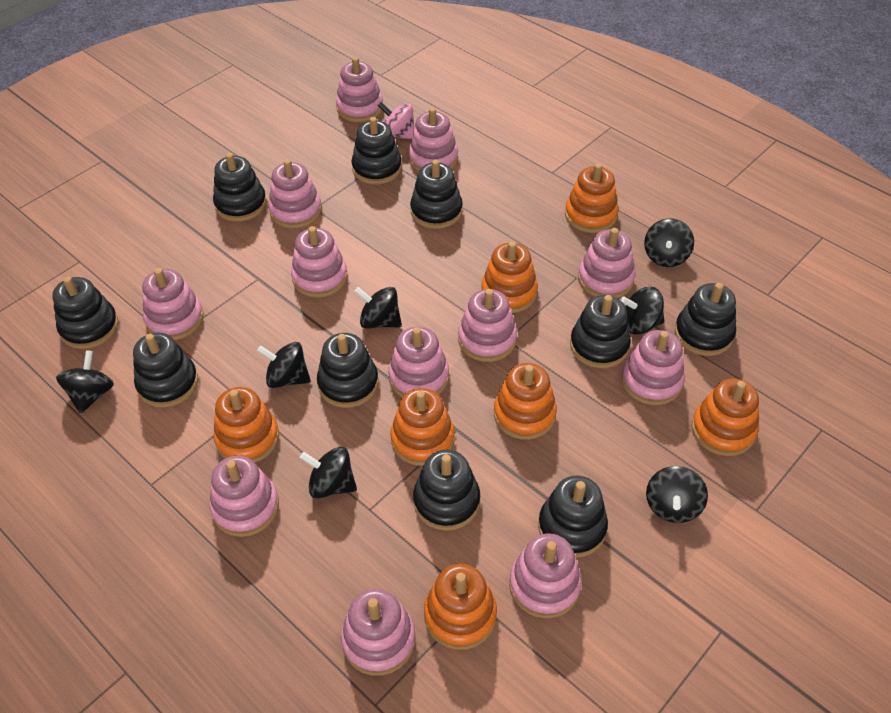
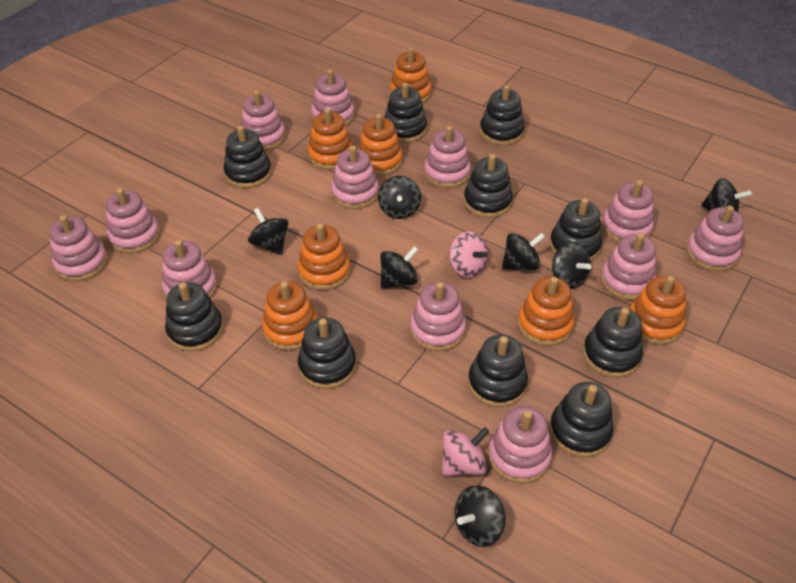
pink spinning top: 1 -> 2

